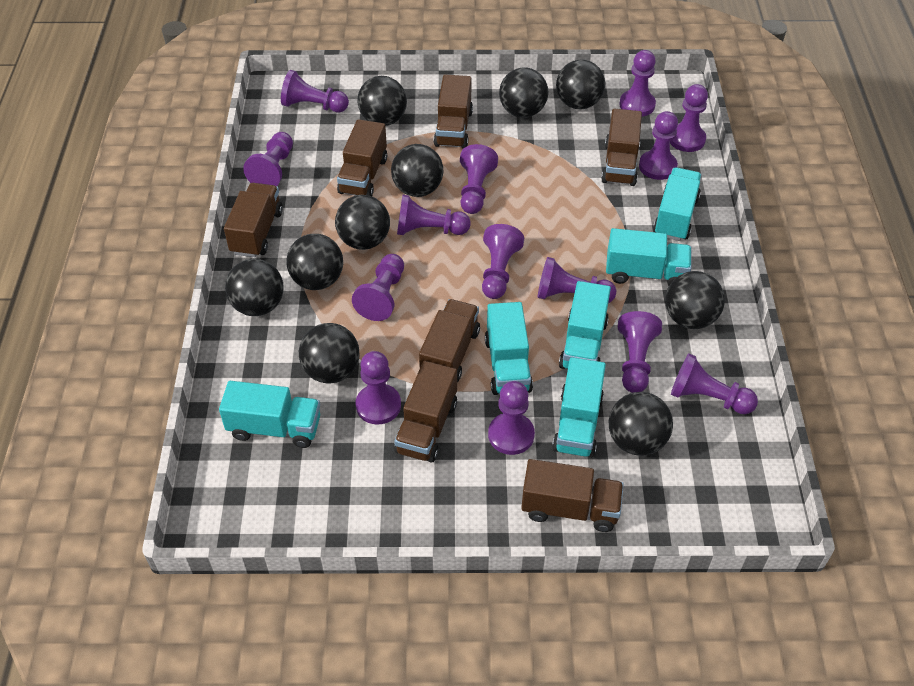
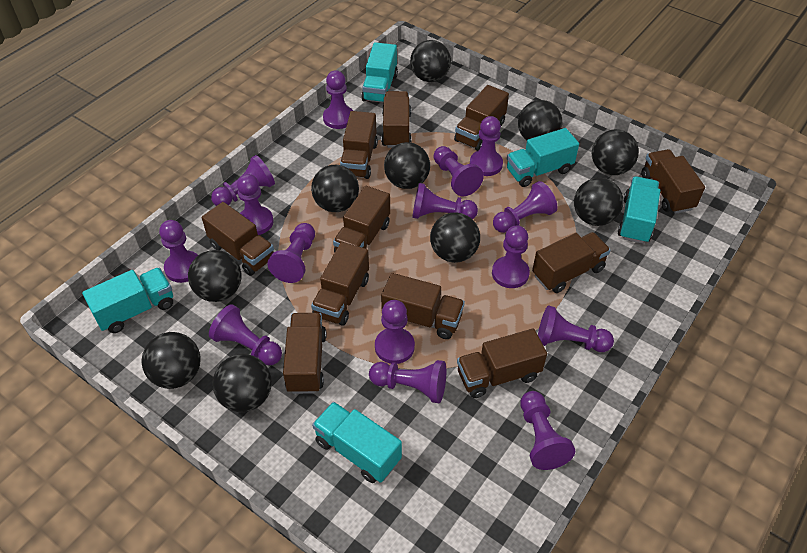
brown truck: 7 -> 11
purple pawn: 14 -> 15
turquoise truck: 6 -> 5

